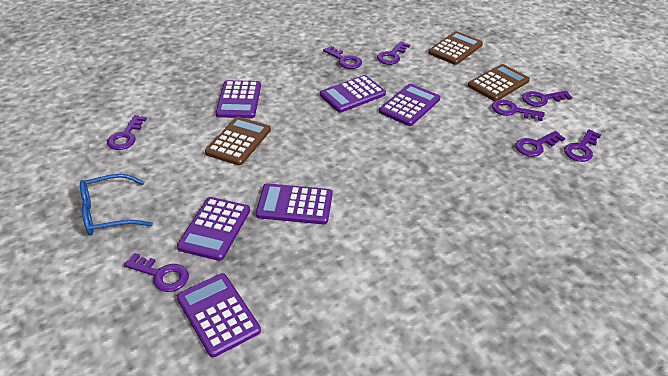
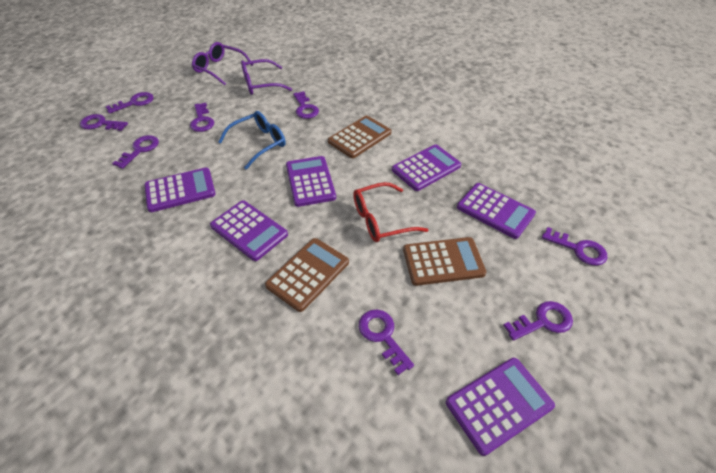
purple glasses: 0 -> 2
red glasses: 0 -> 1

